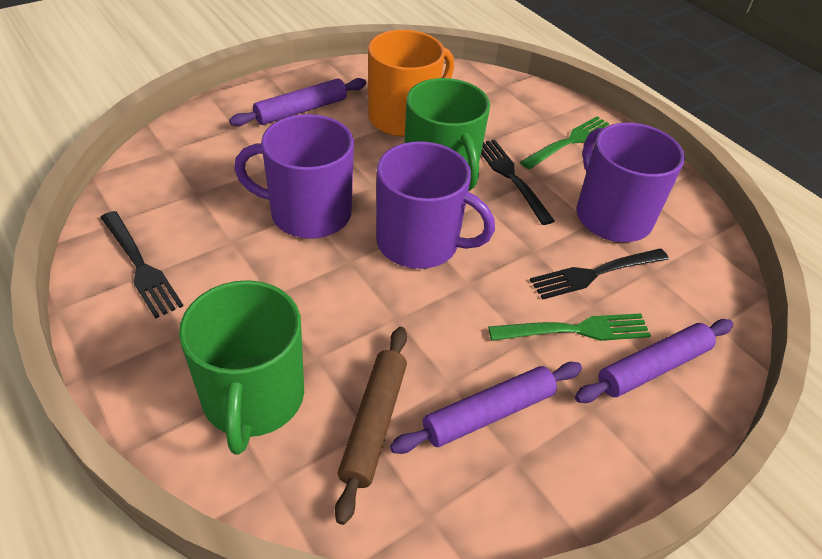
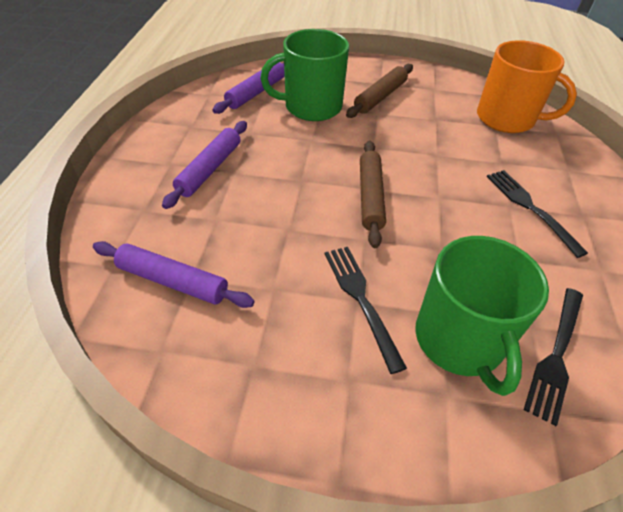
brown rolling pin: 1 -> 2
green fork: 2 -> 0
purple mug: 3 -> 0

